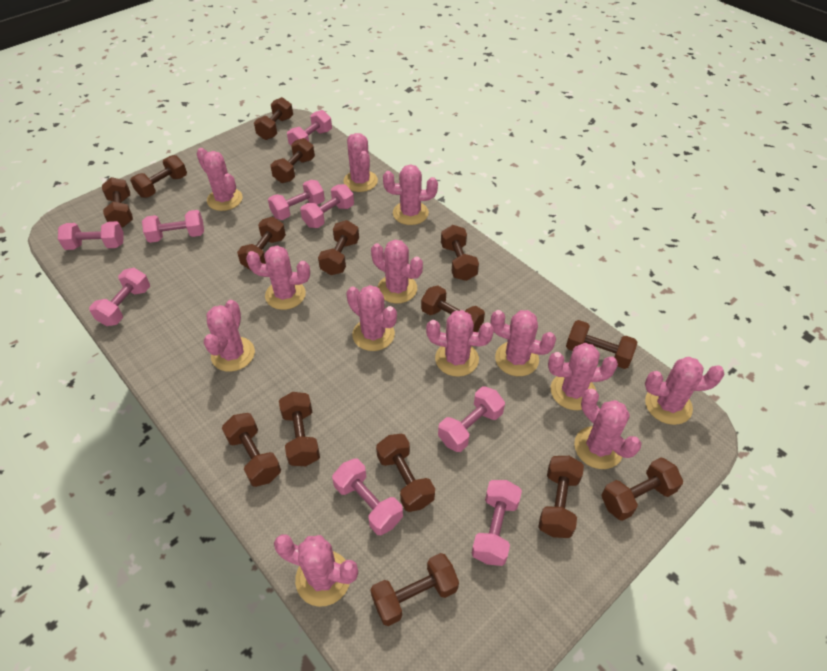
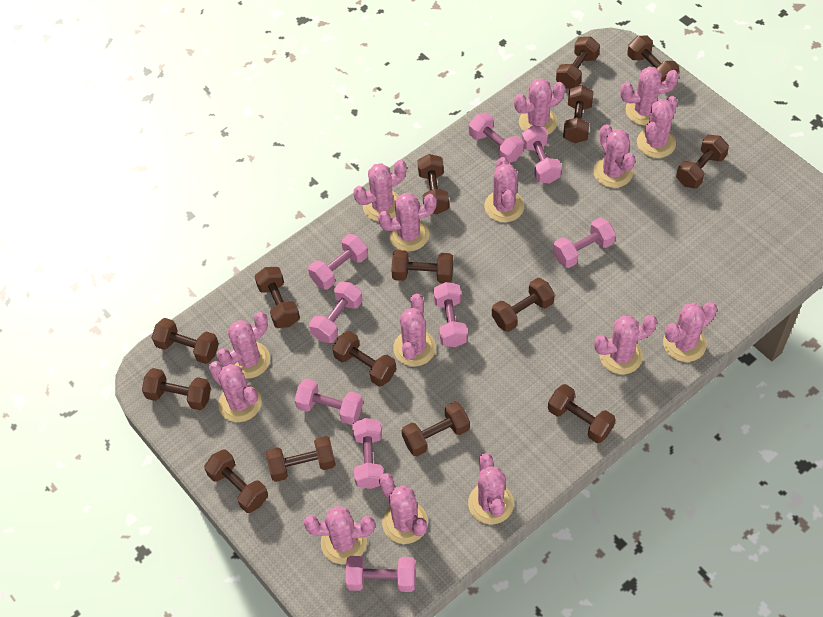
pink cactus: 13 -> 15

